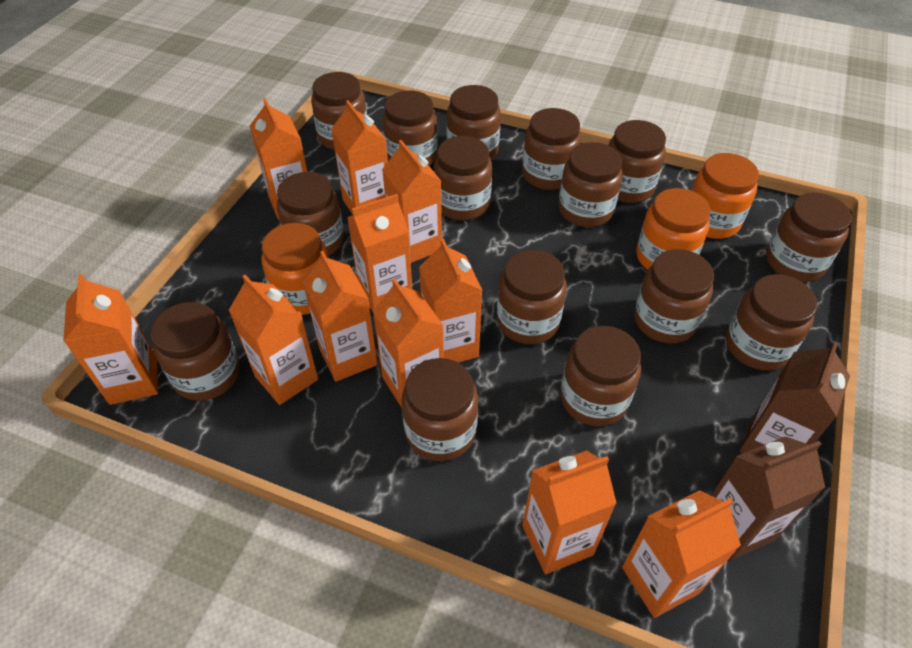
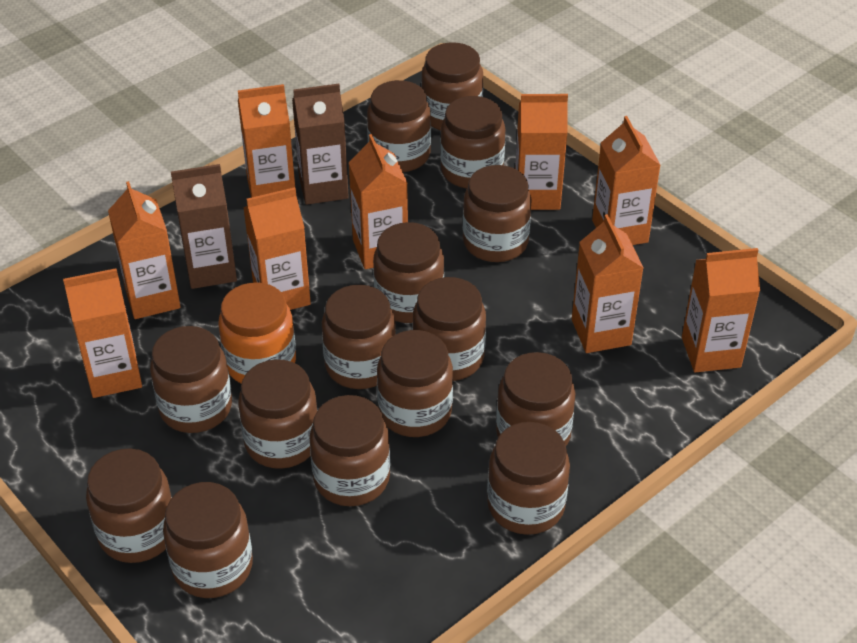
orange carton: 11 -> 9
orange jar: 3 -> 1

